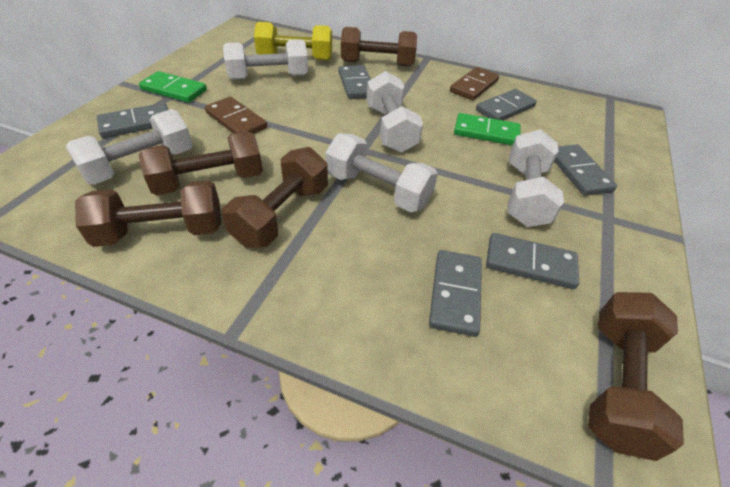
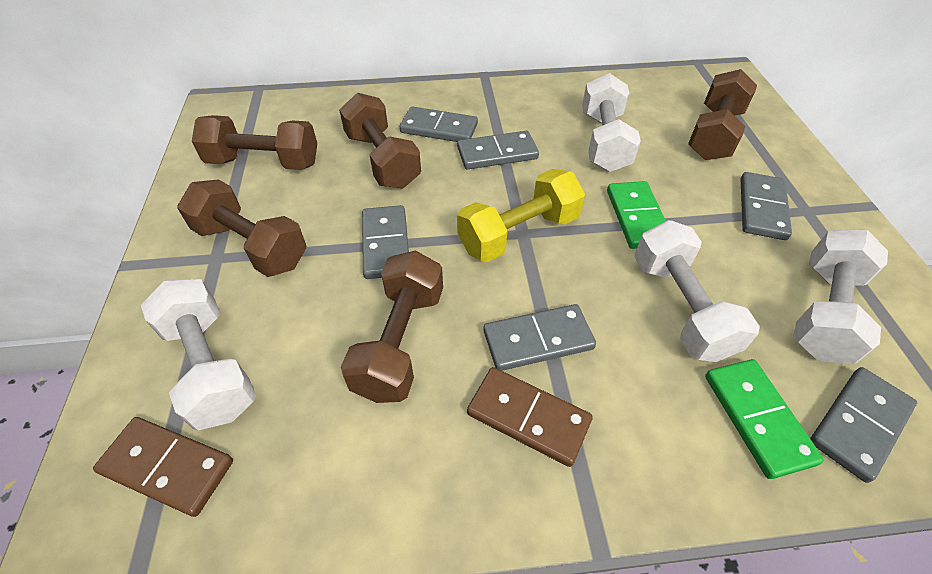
white dumbbell: 5 -> 4

